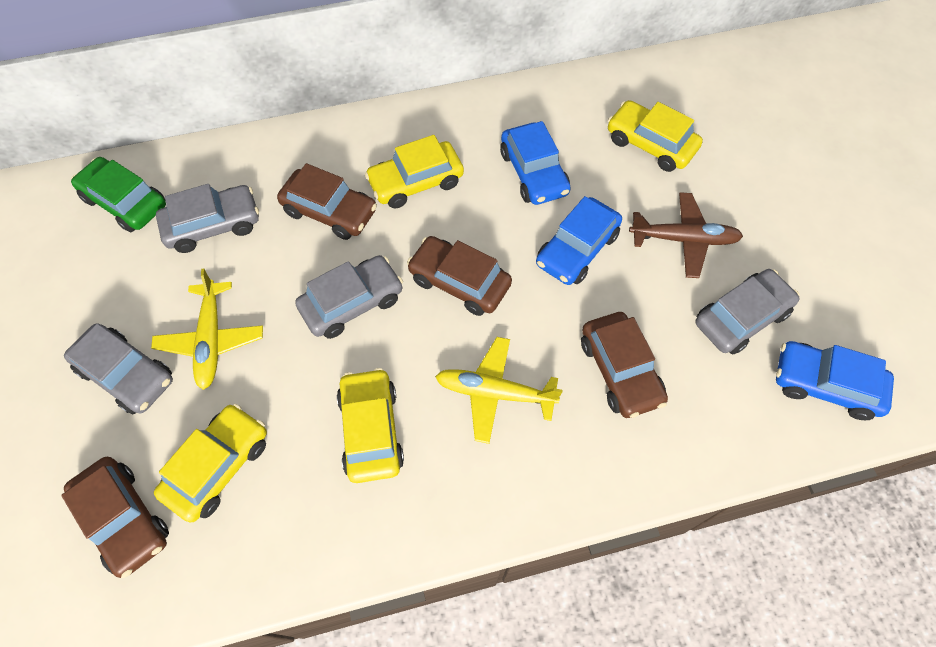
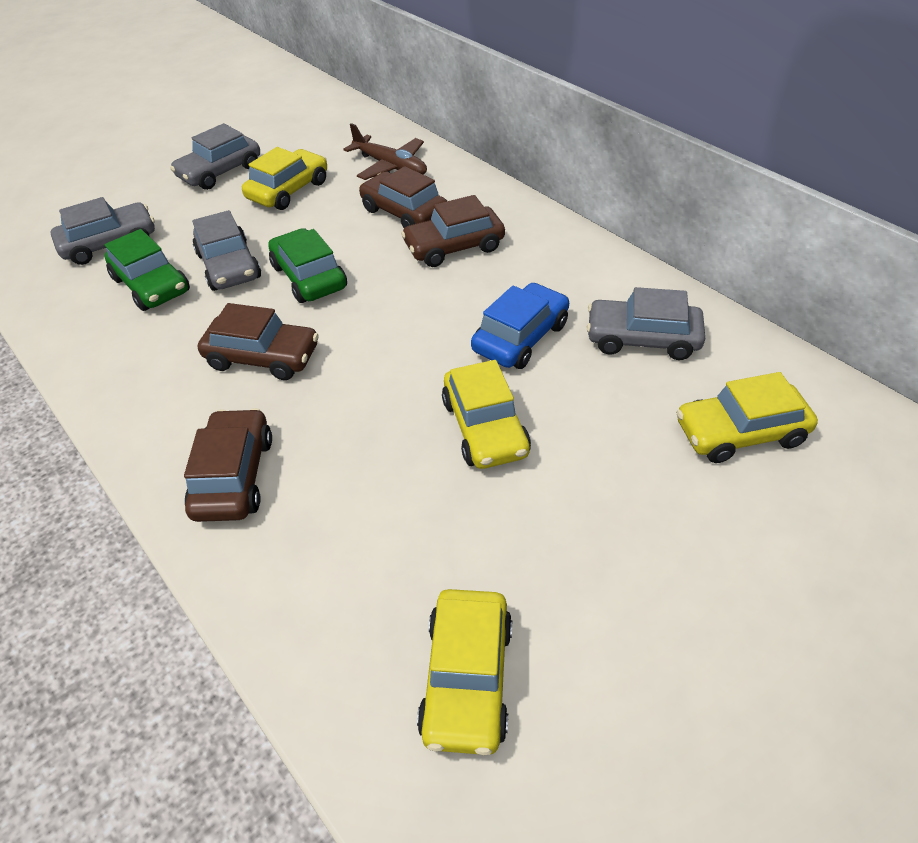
blue car: 3 -> 1
green car: 1 -> 2
yellow plane: 2 -> 0

